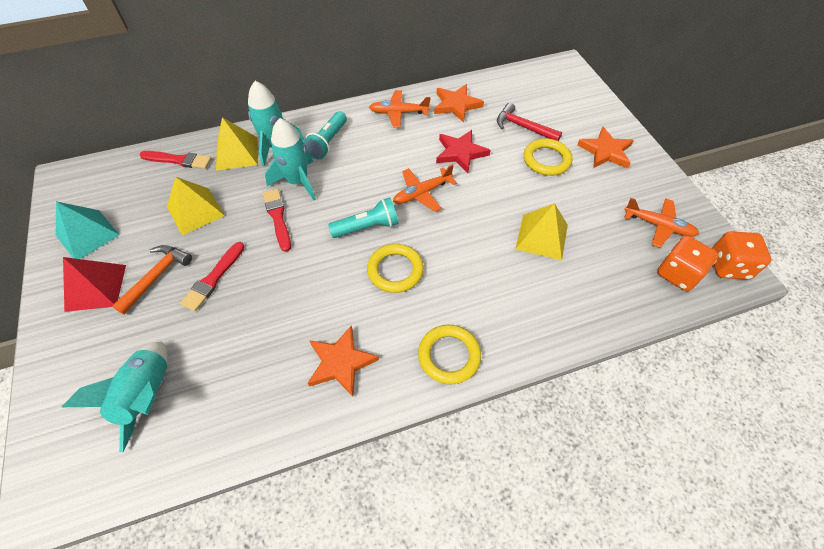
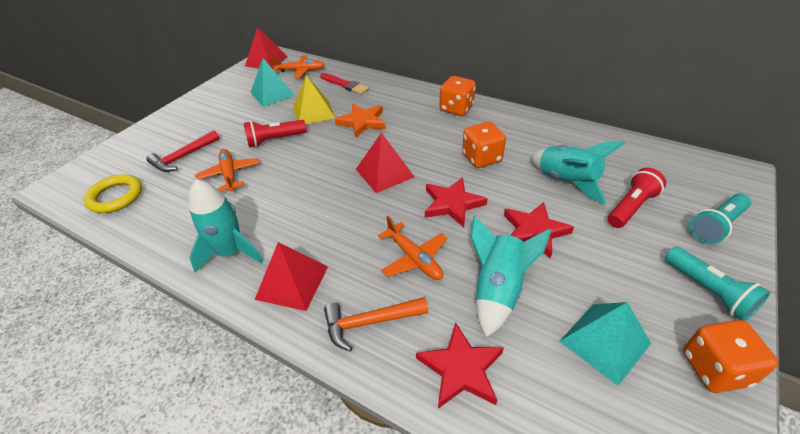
orange dice: 2 -> 3
orange star: 3 -> 1
red brush: 3 -> 1
red flashlight: 0 -> 2
red pyramid: 1 -> 3
red star: 1 -> 3
turquoise pyramid: 1 -> 2
yellow pyramid: 3 -> 1
yellow ring: 3 -> 1

